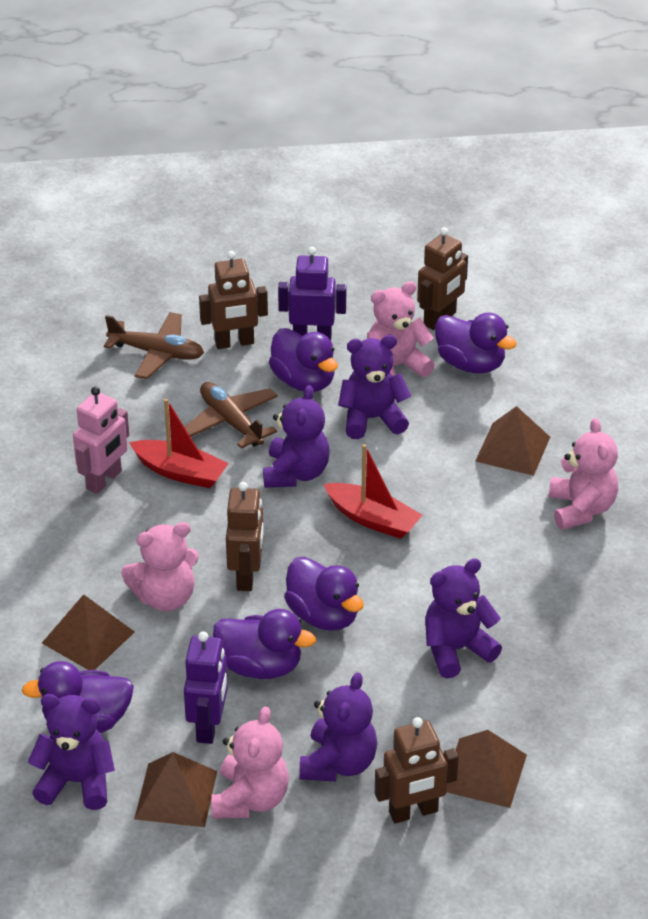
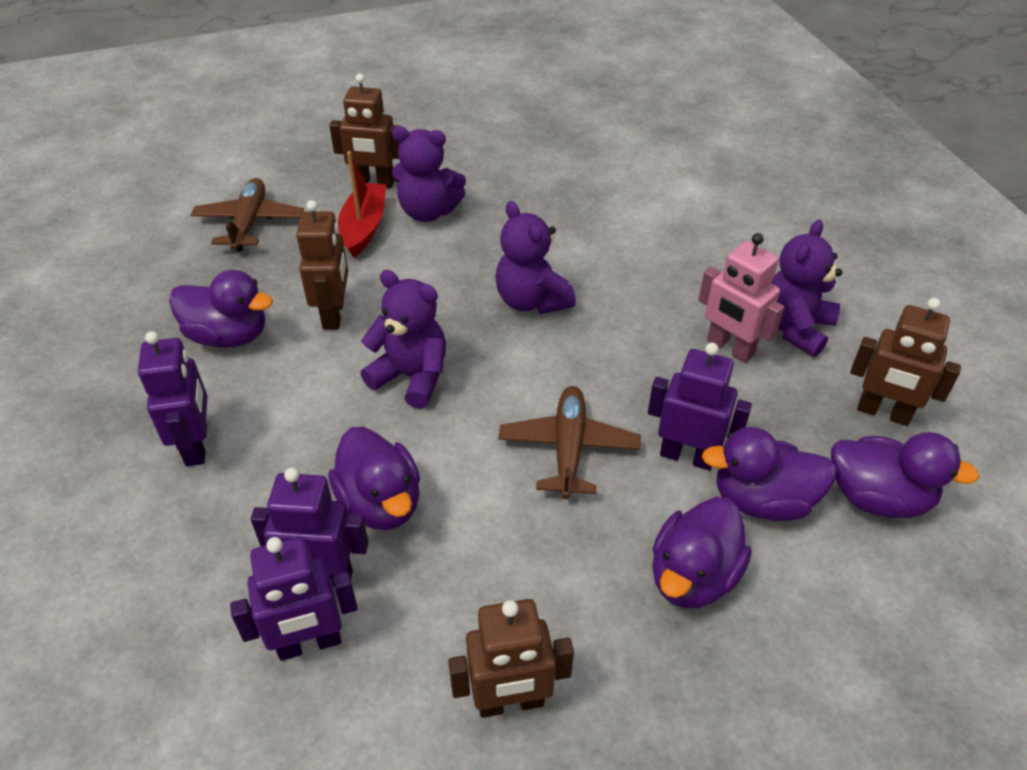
brown pyramid: 4 -> 0
pink teddy bear: 4 -> 0
purple robot: 2 -> 4
purple teddy bear: 5 -> 4
red boat: 2 -> 1

